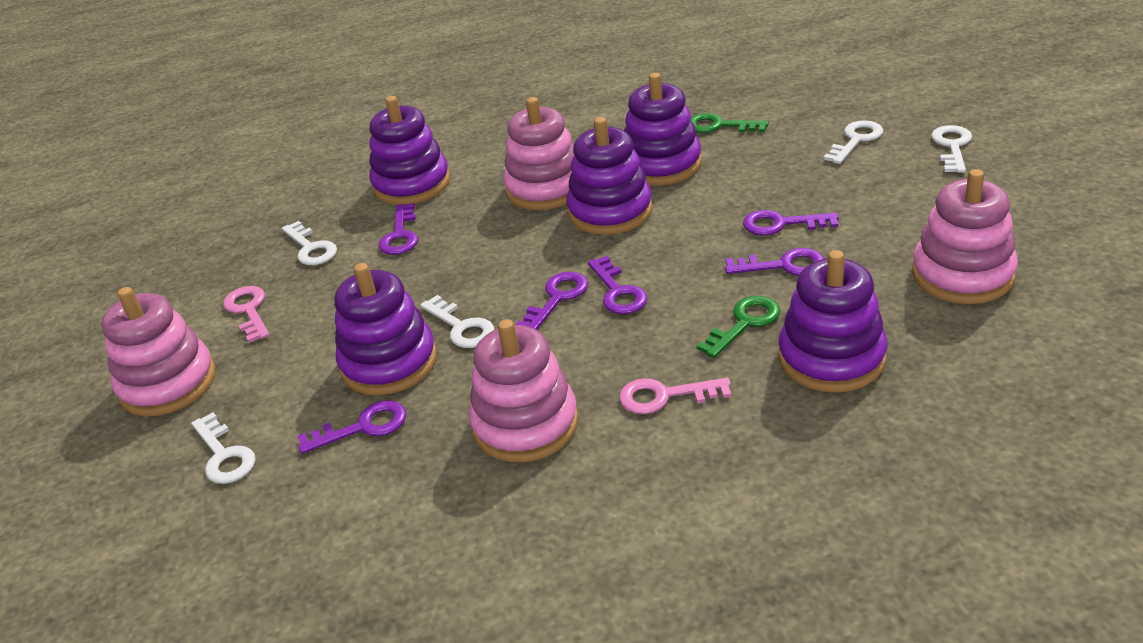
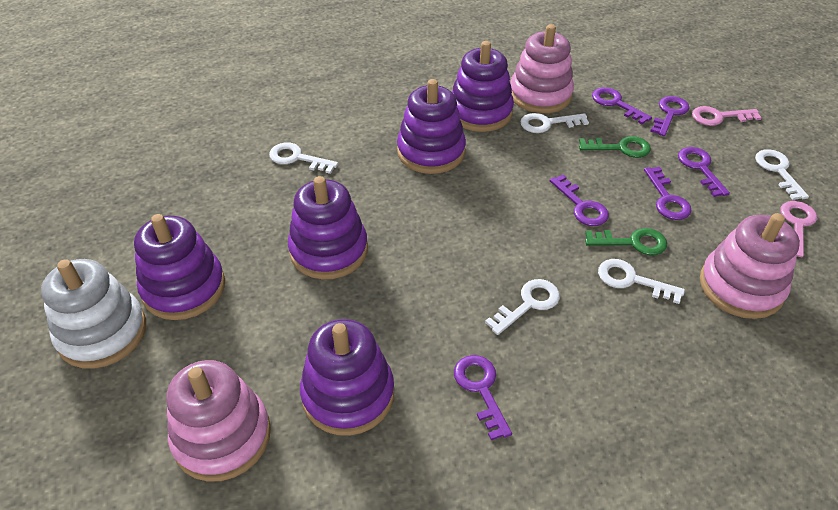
pink stacking toy: 4 -> 3
white stacking toy: 0 -> 1

